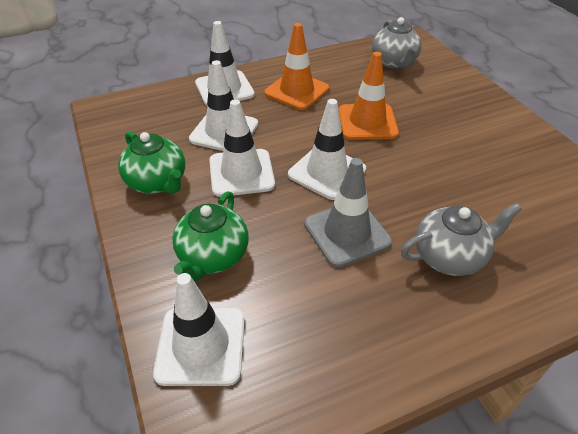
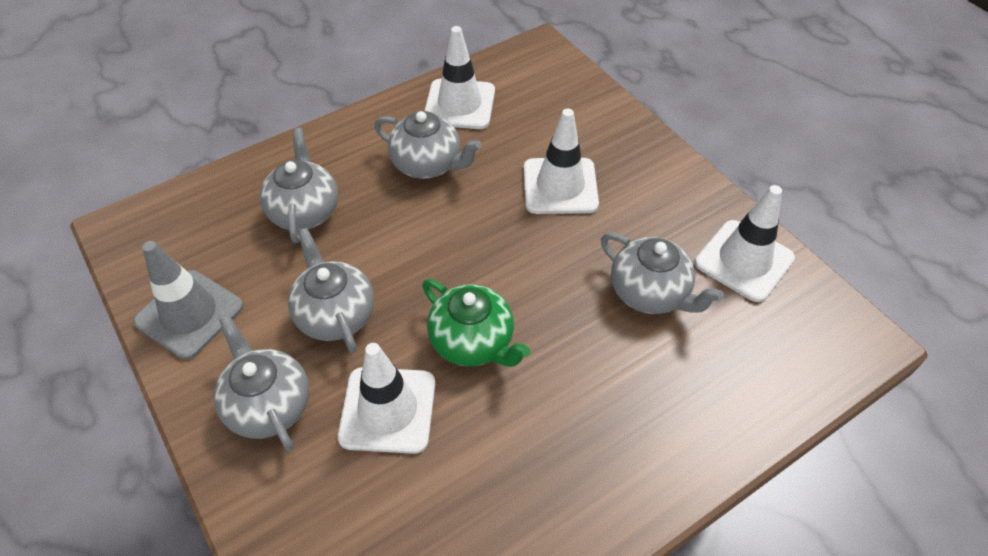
green teapot: 2 -> 1
grey teapot: 2 -> 5
orange traffic cone: 2 -> 0
white traffic cone: 5 -> 4

